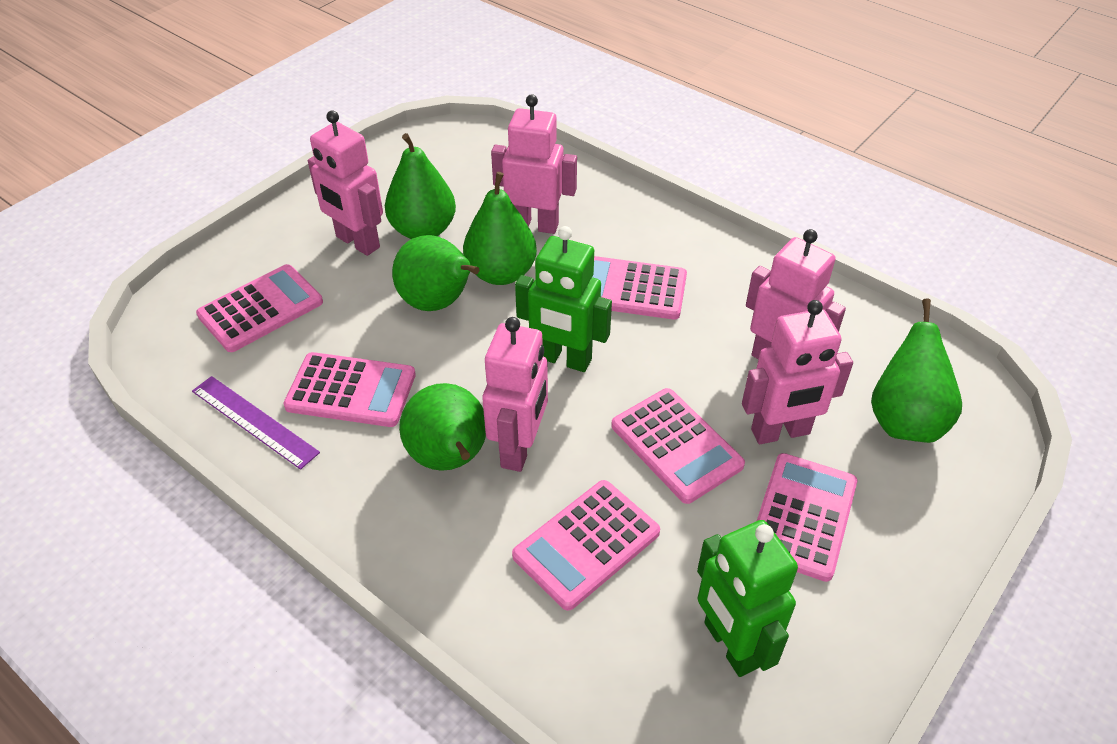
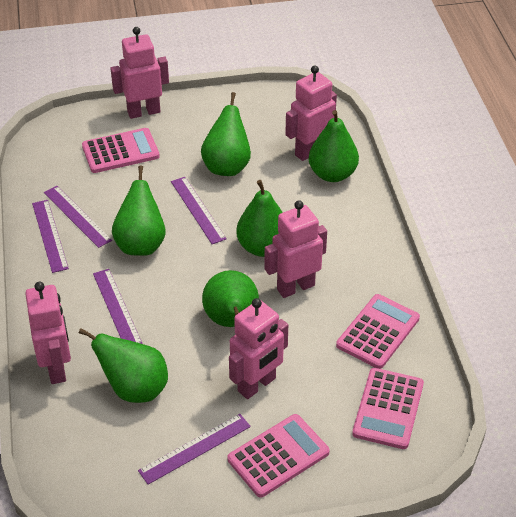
green pear: 5 -> 6
green robot: 2 -> 0
pink calculator: 6 -> 4
purple ruler: 1 -> 5

